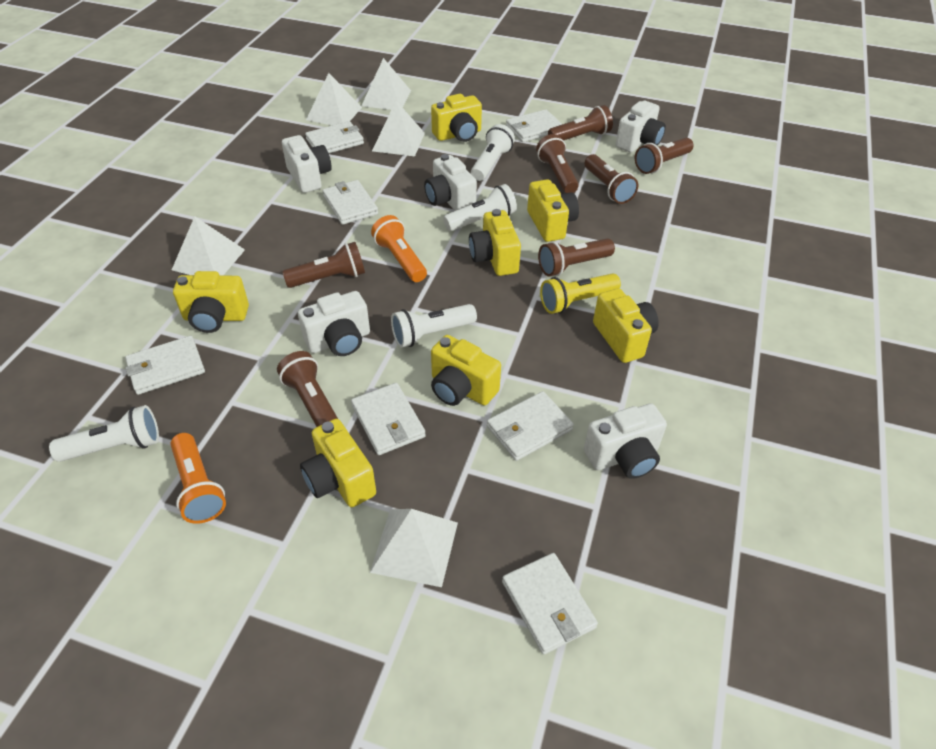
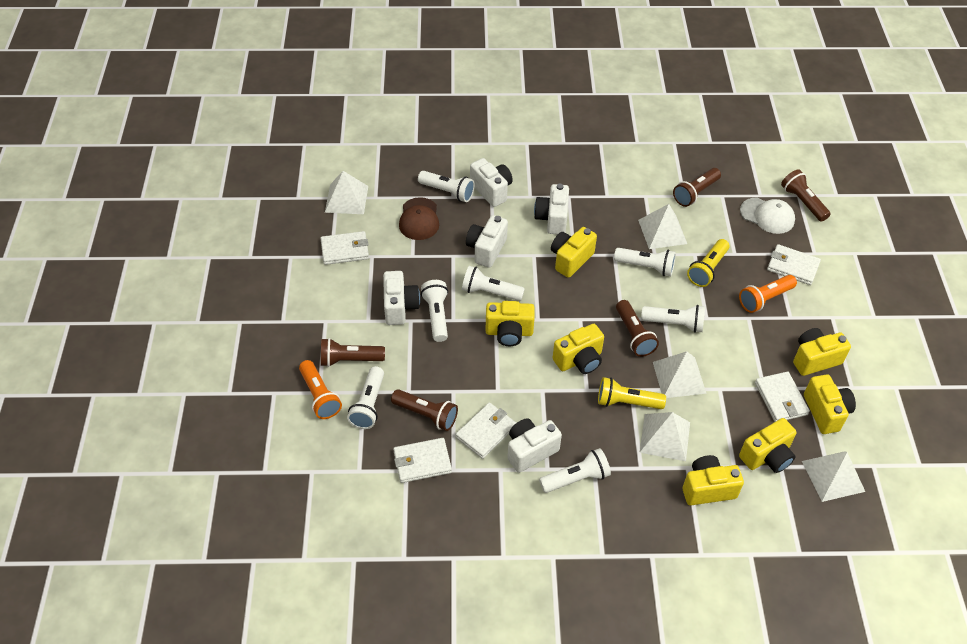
brown cap: 0 -> 1
brown flashlight: 7 -> 5
white cap: 0 -> 1
white flashlight: 4 -> 7
white wallet: 7 -> 5
yellow flashlight: 1 -> 2

